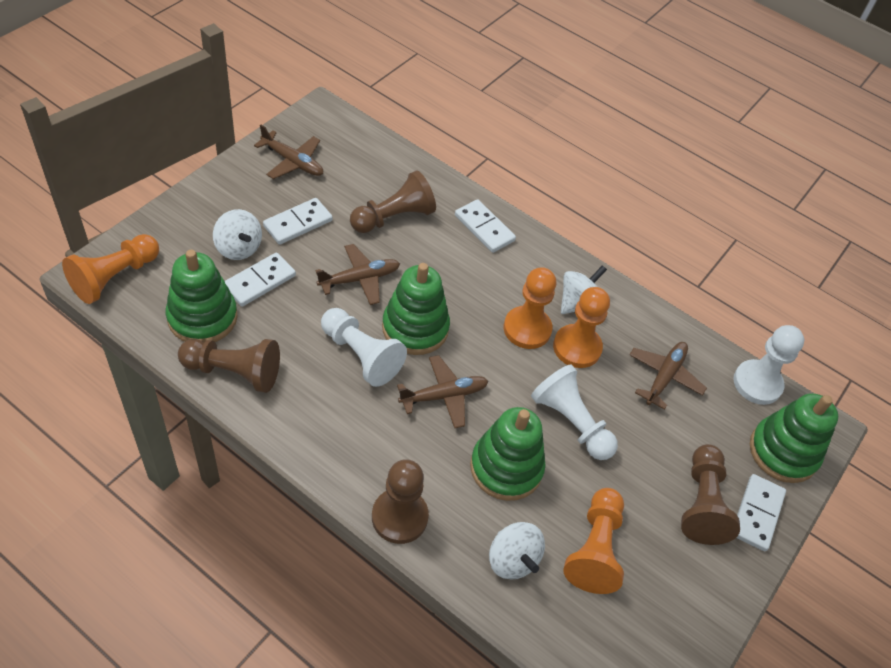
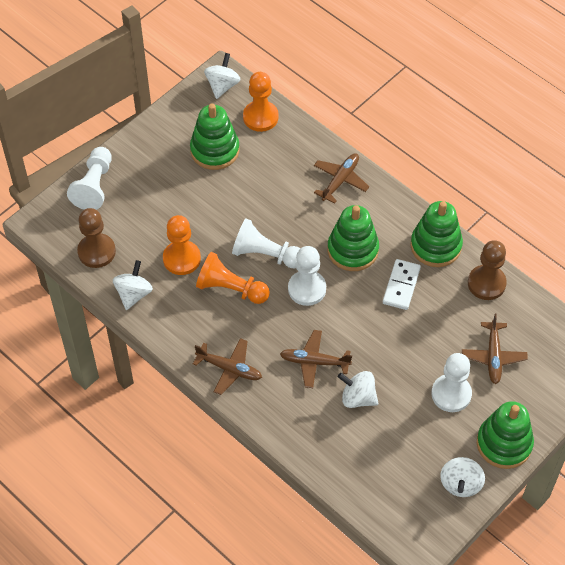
brown pawn: 4 -> 2
orange pawn: 4 -> 3
white domino: 4 -> 1
white pawn: 3 -> 4
white spinning top: 3 -> 4

